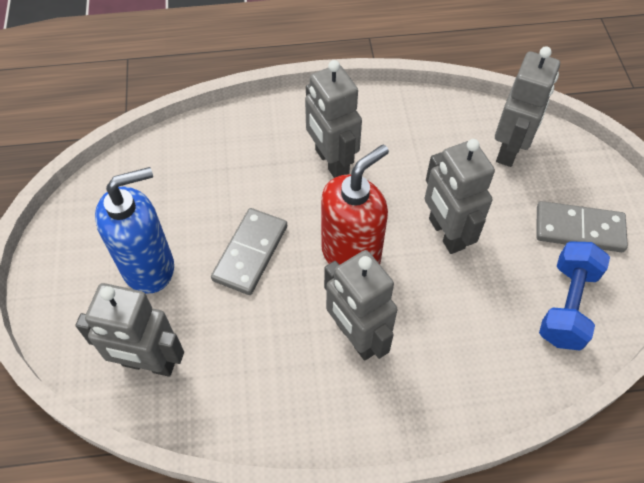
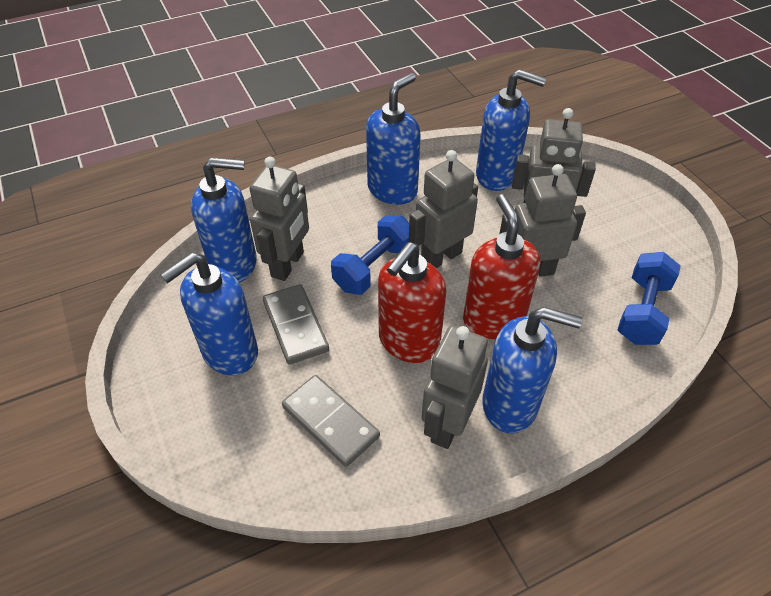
blue dumbbell: 1 -> 2
blue soap dispenser: 1 -> 5
red soap dispenser: 1 -> 2

